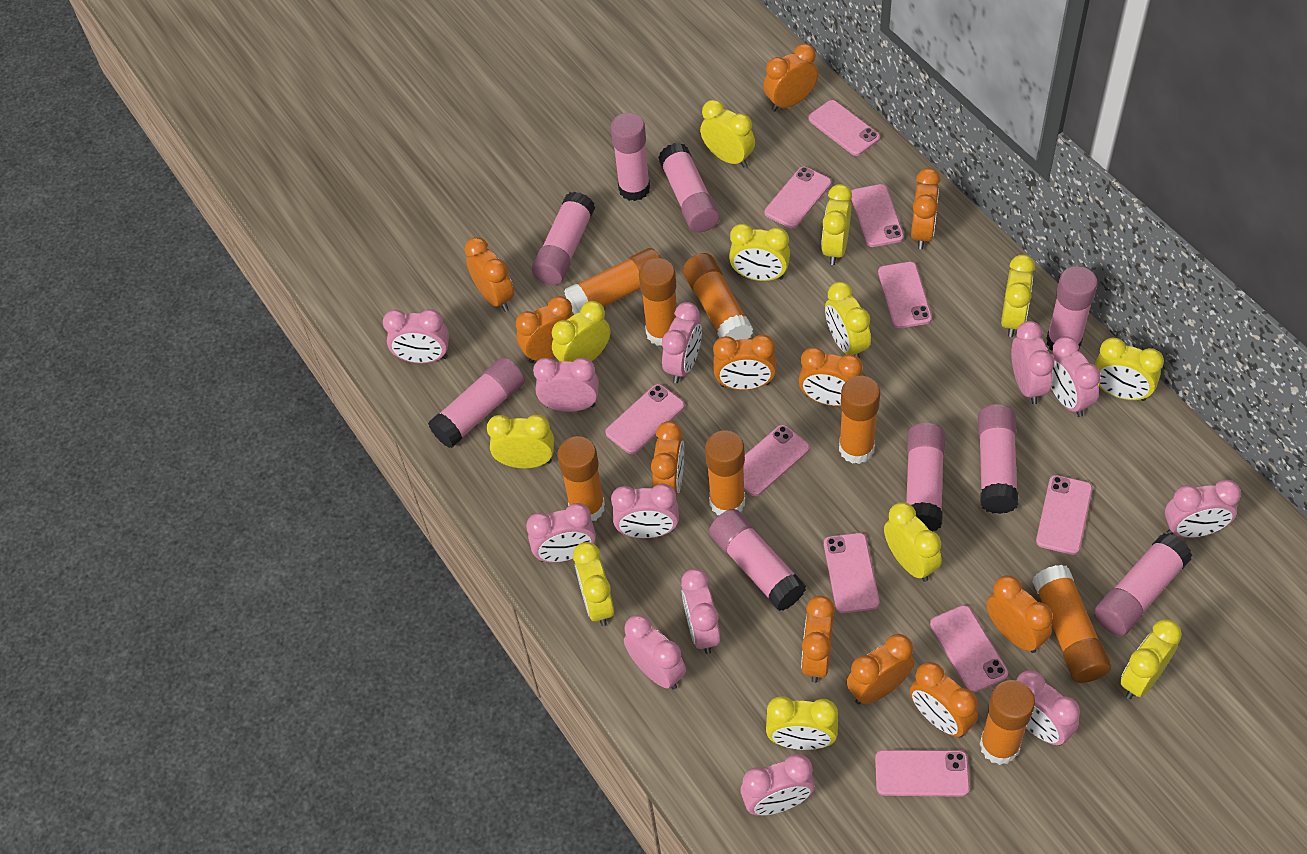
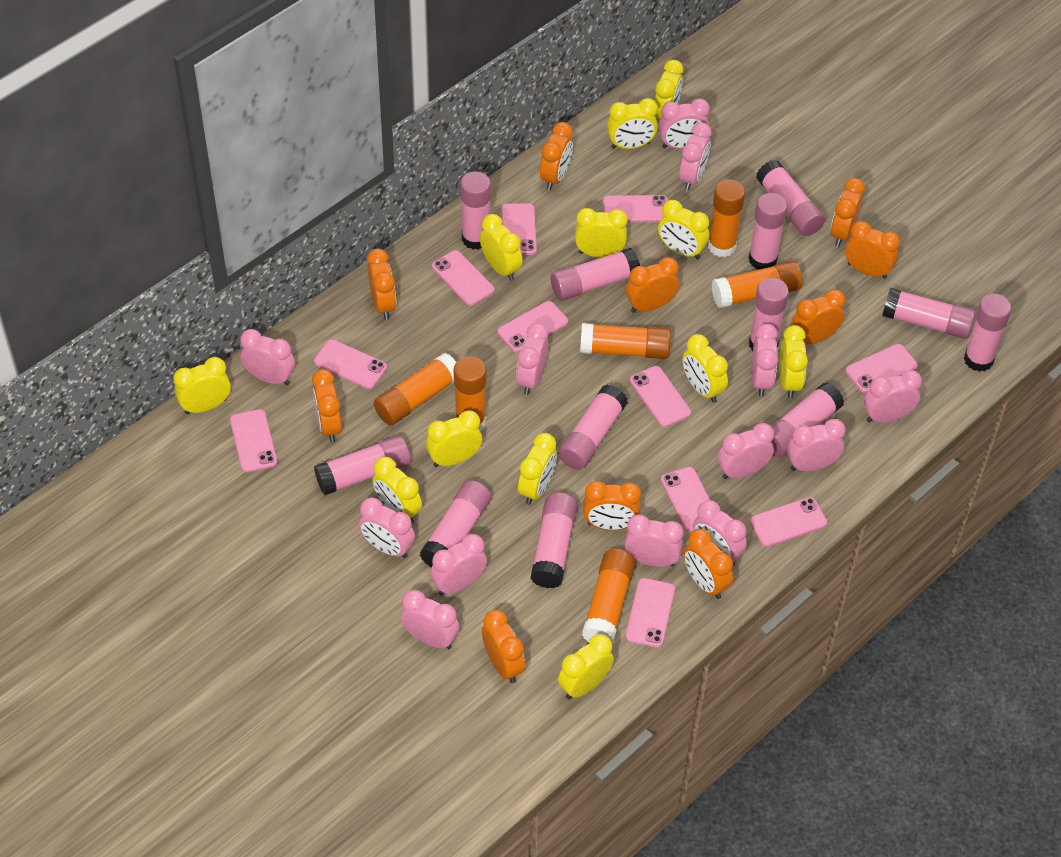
orange clock: 11 -> 10
orange glue stick: 8 -> 6
pink clock: 12 -> 13
pink glue stick: 9 -> 12
pink phone: 10 -> 11

